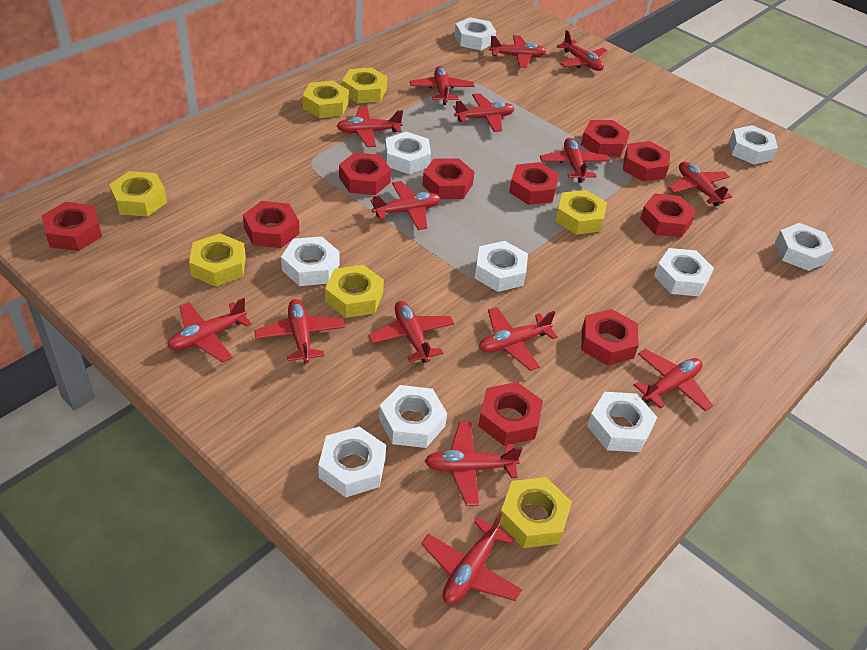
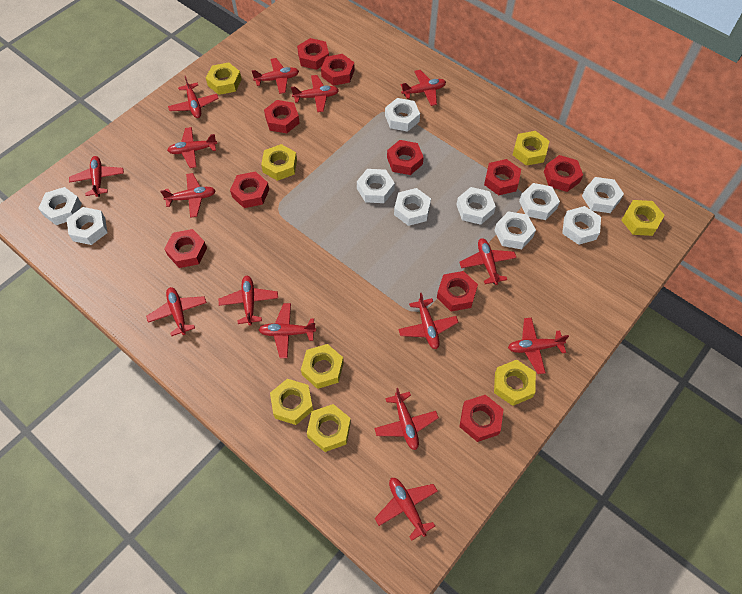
yellow nut: 7 -> 8

